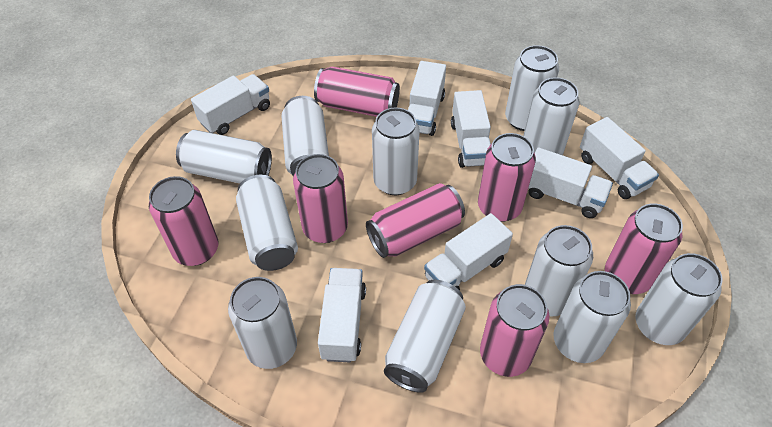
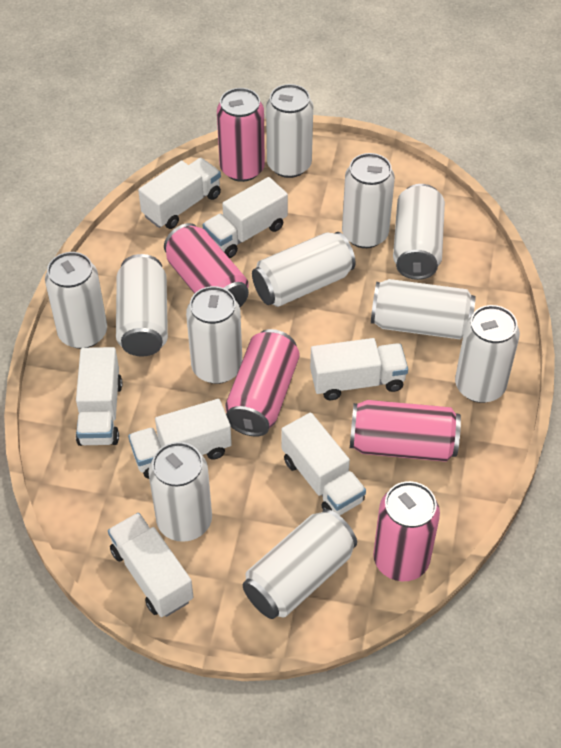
pink can: 7 -> 5

